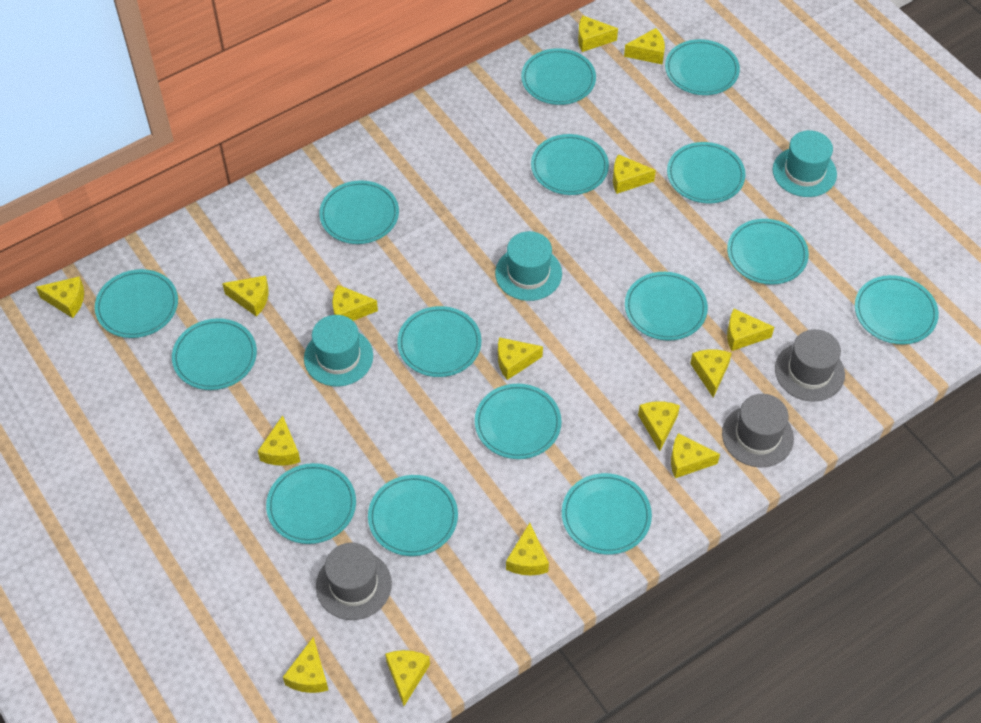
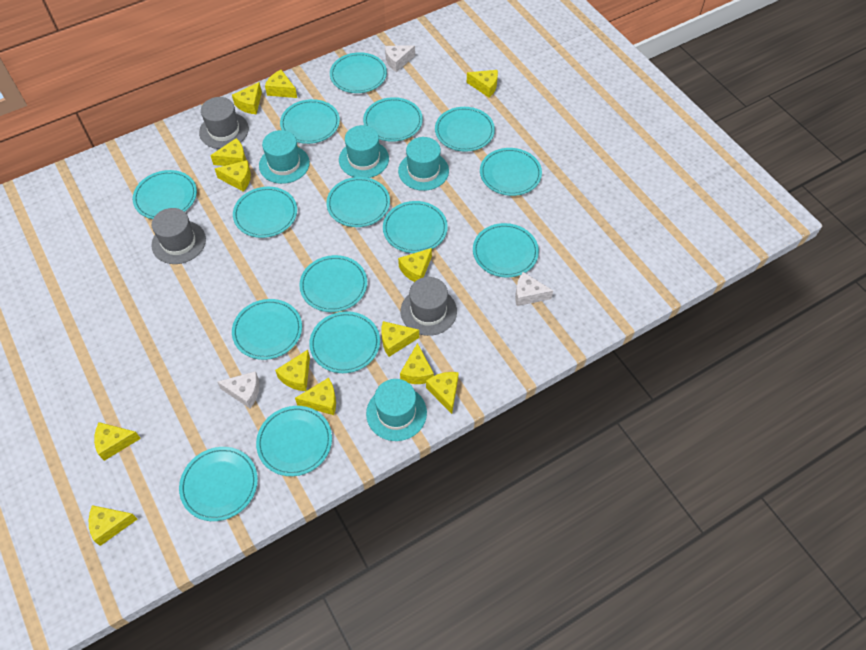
turquoise hat: 3 -> 4
white cheese: 0 -> 3
yellow cheese: 15 -> 13

